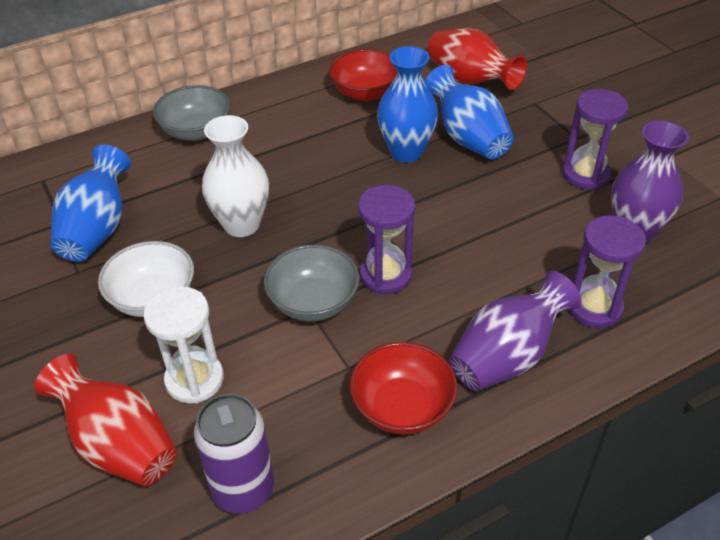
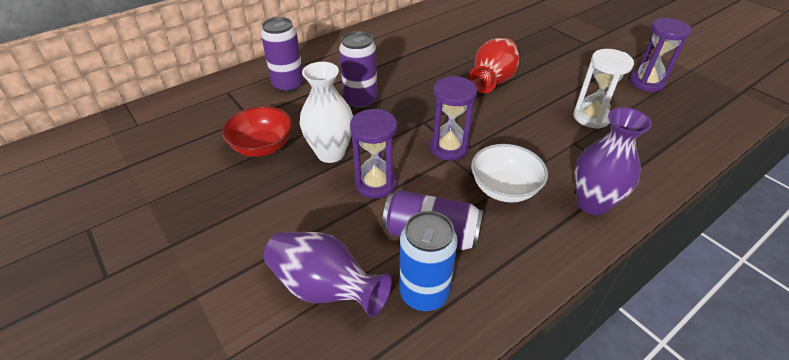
blue can: 0 -> 1
blue vase: 3 -> 0
grey bowl: 2 -> 0
purple can: 1 -> 3
red bowl: 2 -> 1
red vase: 2 -> 1

